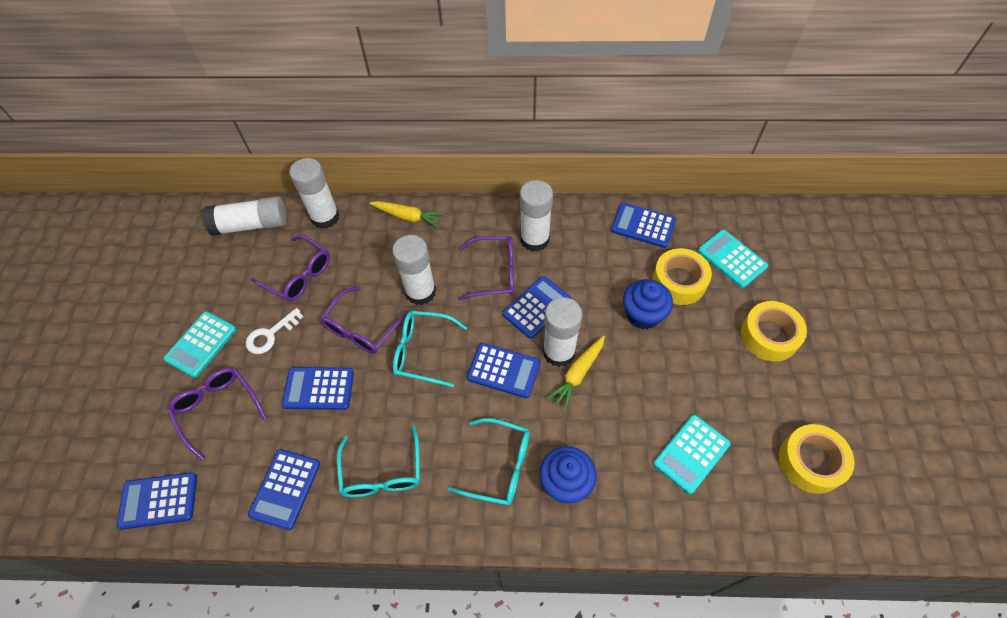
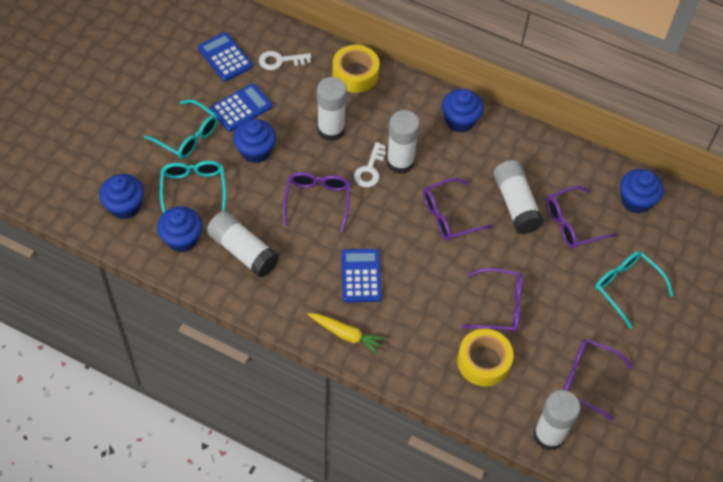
blue calculator: 6 -> 3
blue cupcake: 2 -> 5
purple glasses: 4 -> 5
turquoise calculator: 3 -> 0
white key: 1 -> 2
yellow carrot: 2 -> 1
yellow tape: 3 -> 2

